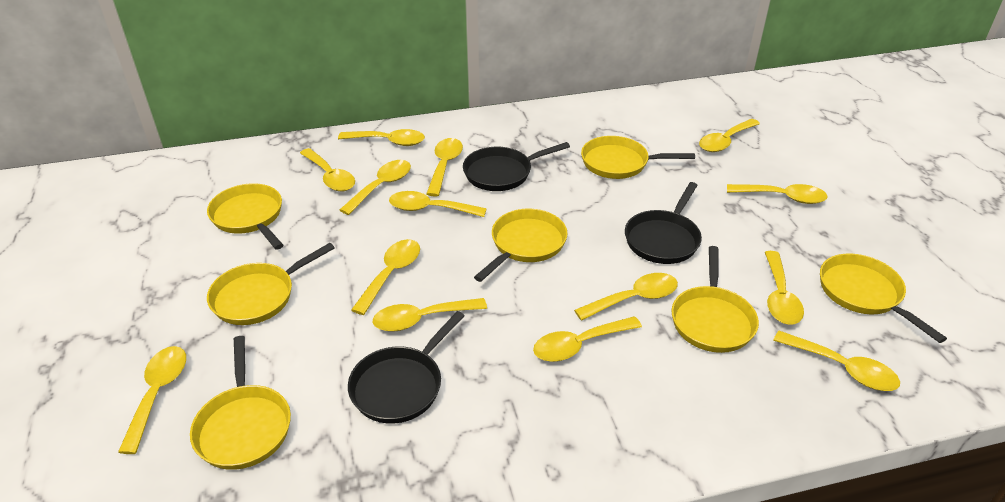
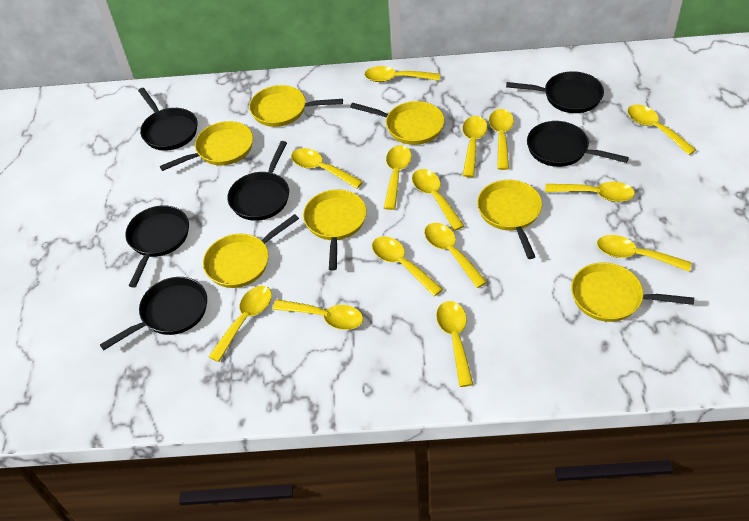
black pan: 3 -> 6

